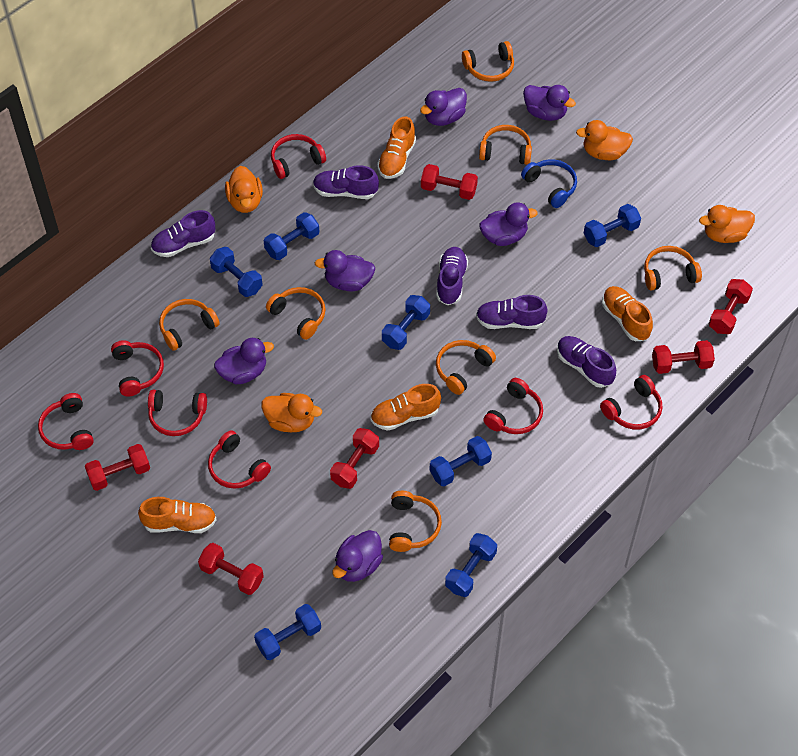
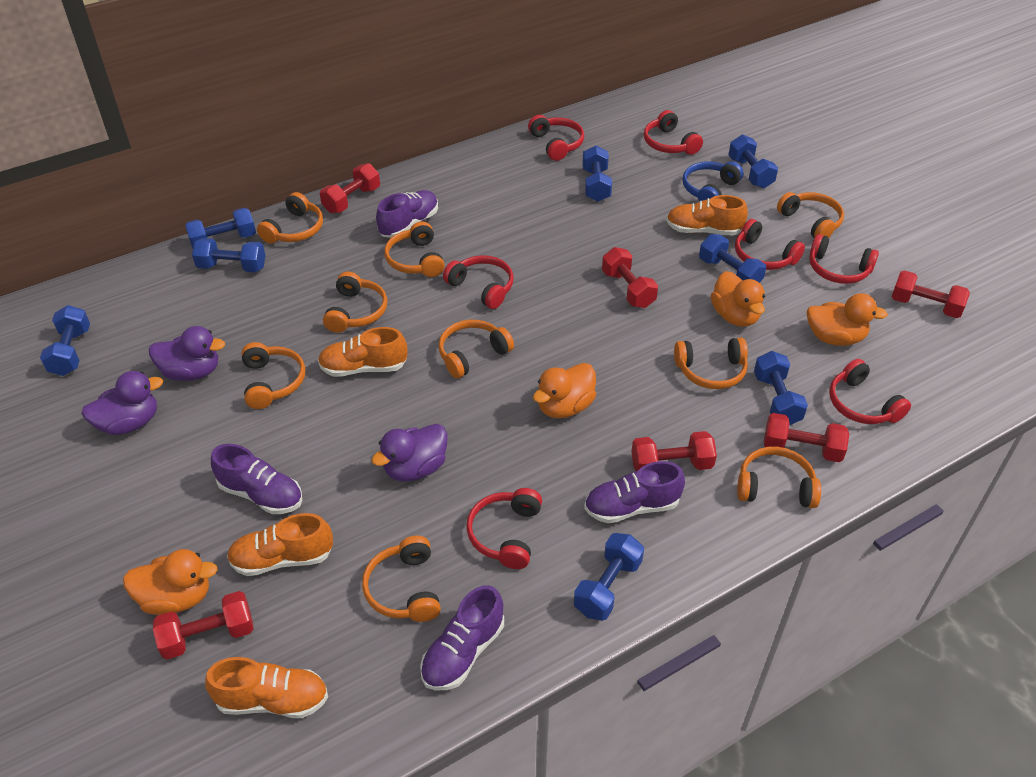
blue dumbbell: 7 -> 8
orange headphones: 7 -> 9
purple duck: 6 -> 3
purple shoe: 5 -> 4

